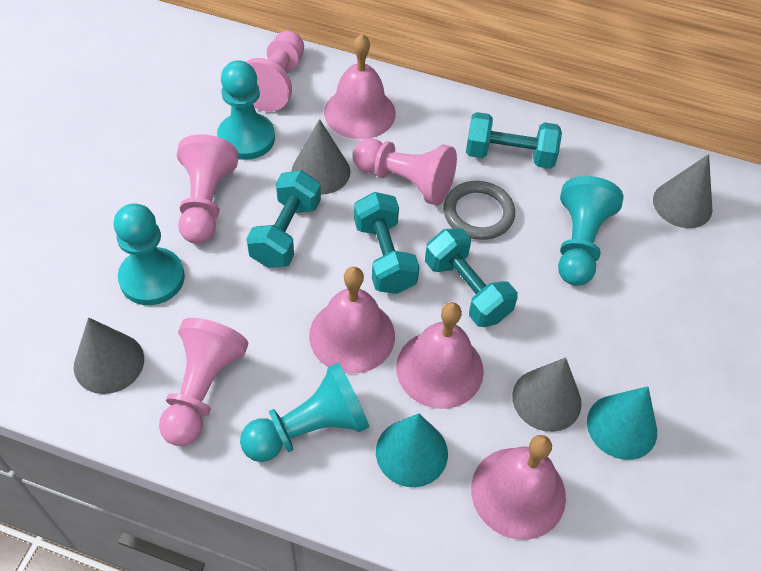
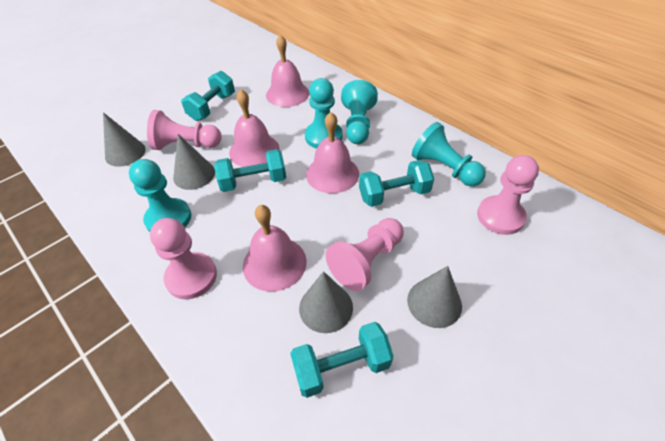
grey ring: 1 -> 0
turquoise cone: 2 -> 0

